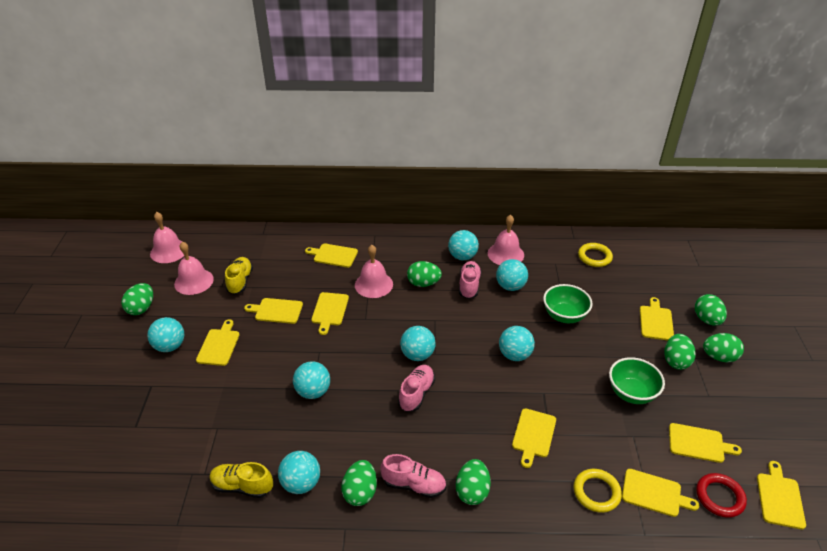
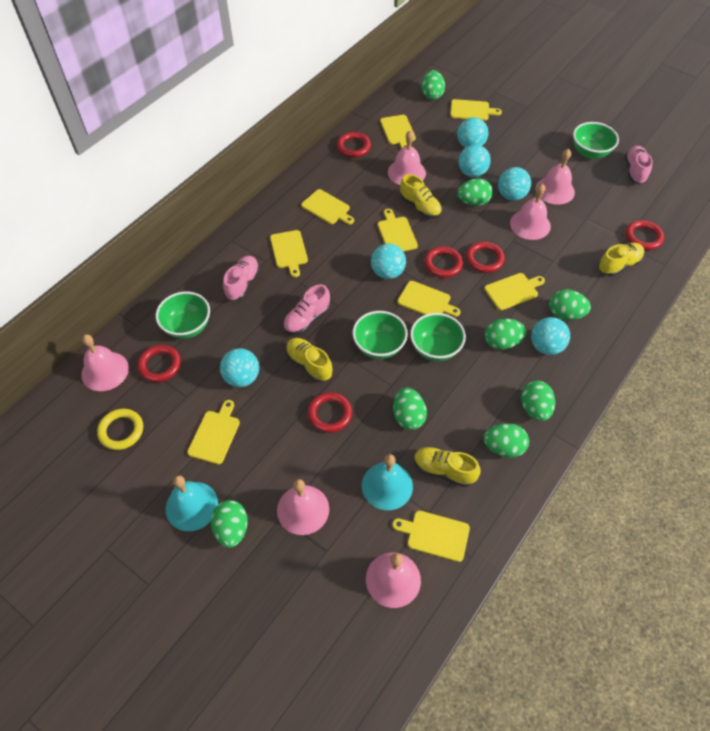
green bowl: 2 -> 4
green egg: 7 -> 8
pink bell: 4 -> 6
red ring: 1 -> 6
turquoise ball: 7 -> 6
turquoise bell: 0 -> 2
yellow ring: 2 -> 1
yellow shoe: 2 -> 4

